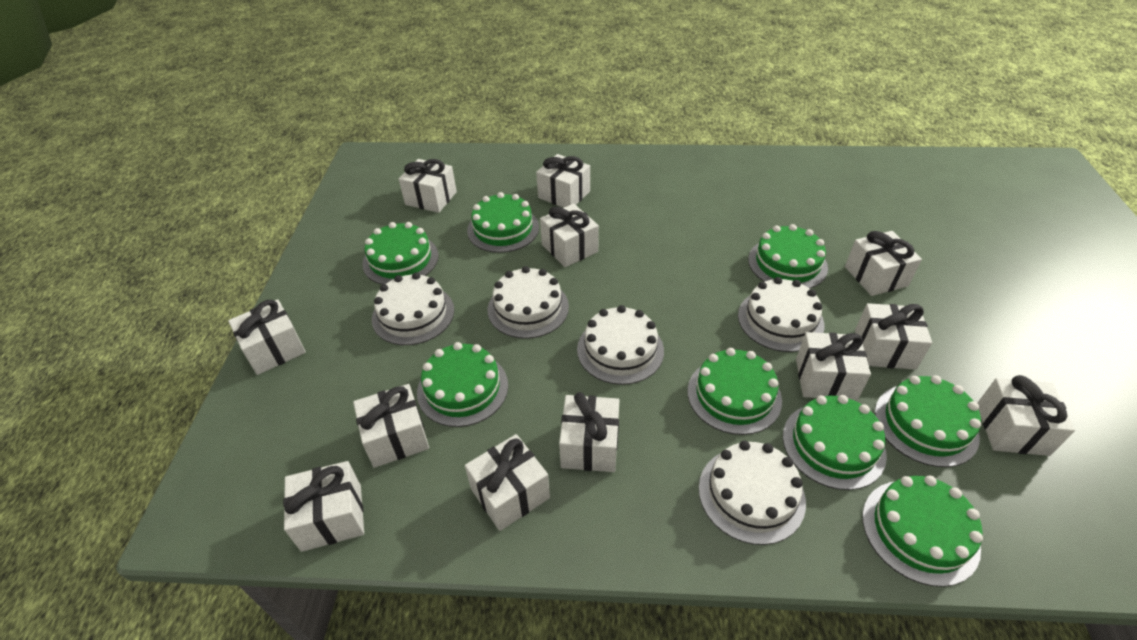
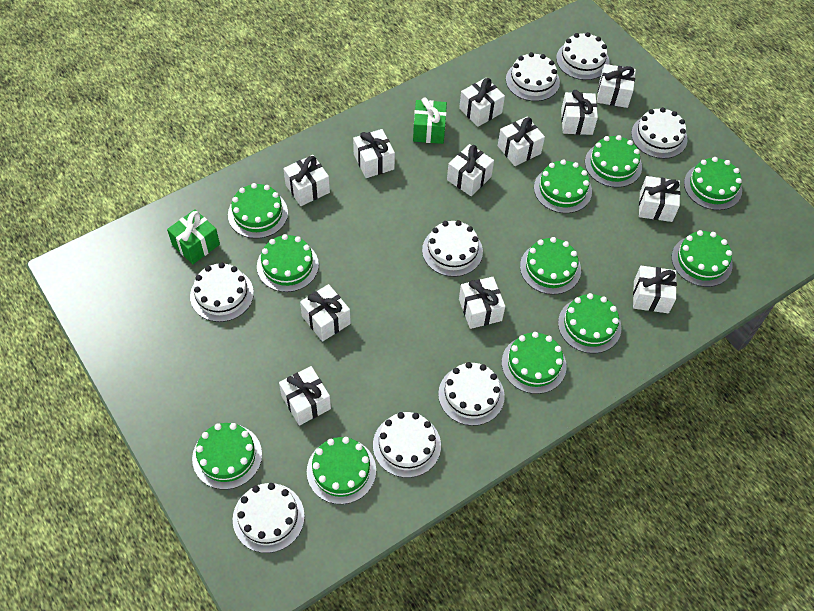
green cake: 8 -> 11
green gift: 0 -> 2
white cake: 5 -> 8

